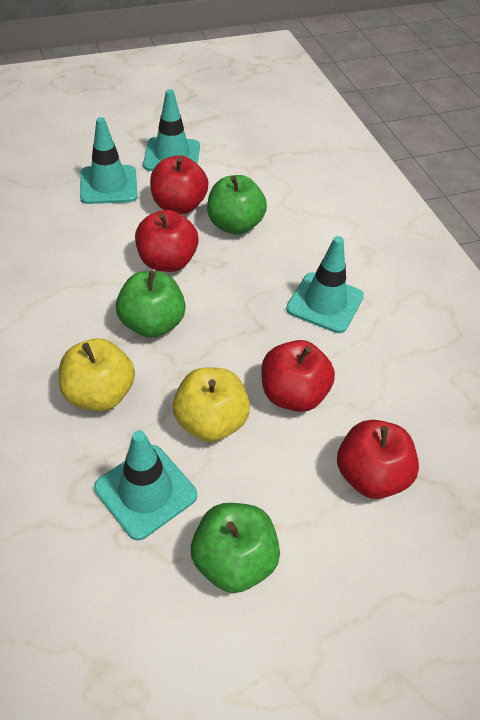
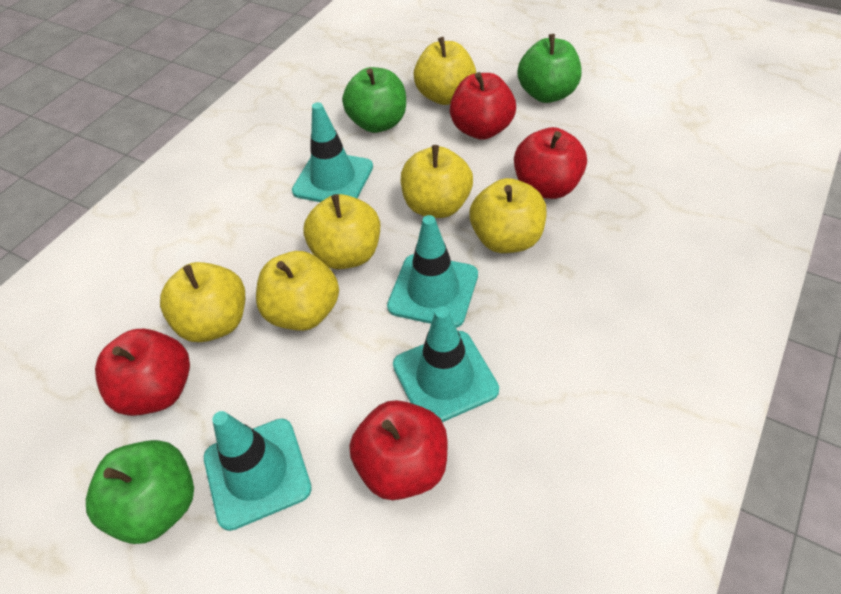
yellow apple: 2 -> 6

